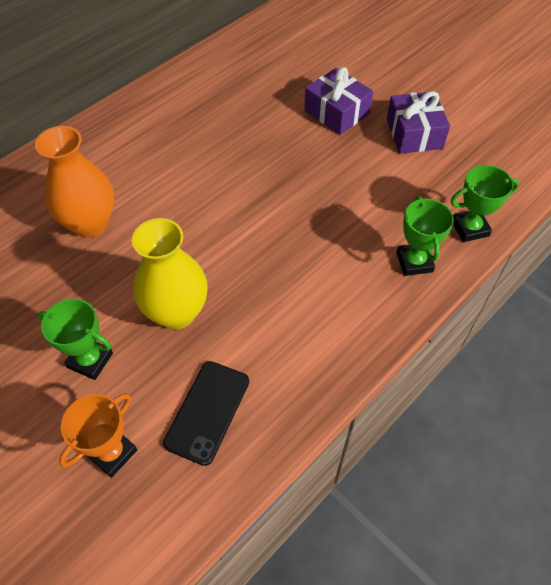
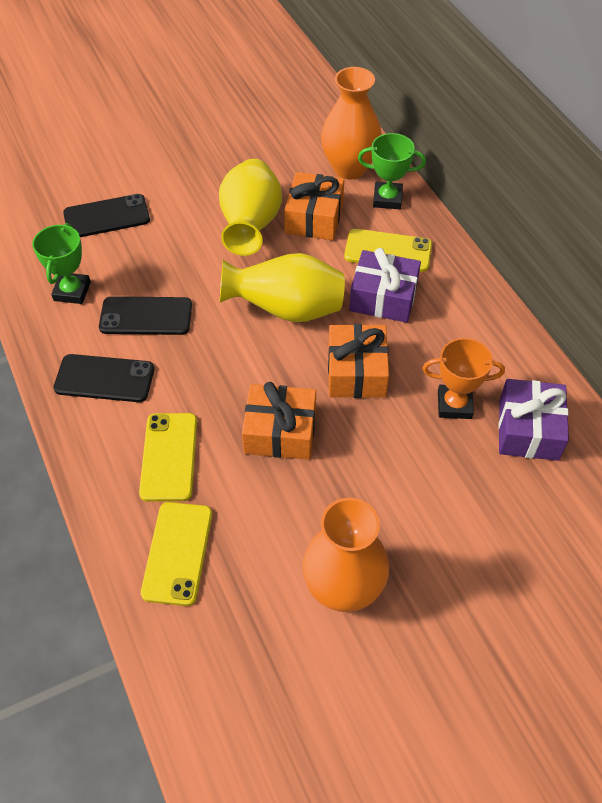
black phone: 1 -> 3
green trophy: 3 -> 2
orange gift: 0 -> 3
orange vase: 1 -> 2
yellow phone: 0 -> 3
yellow vase: 1 -> 2

